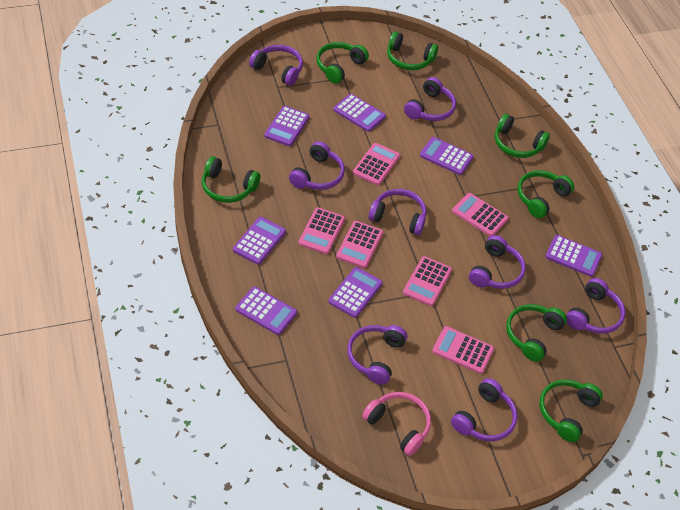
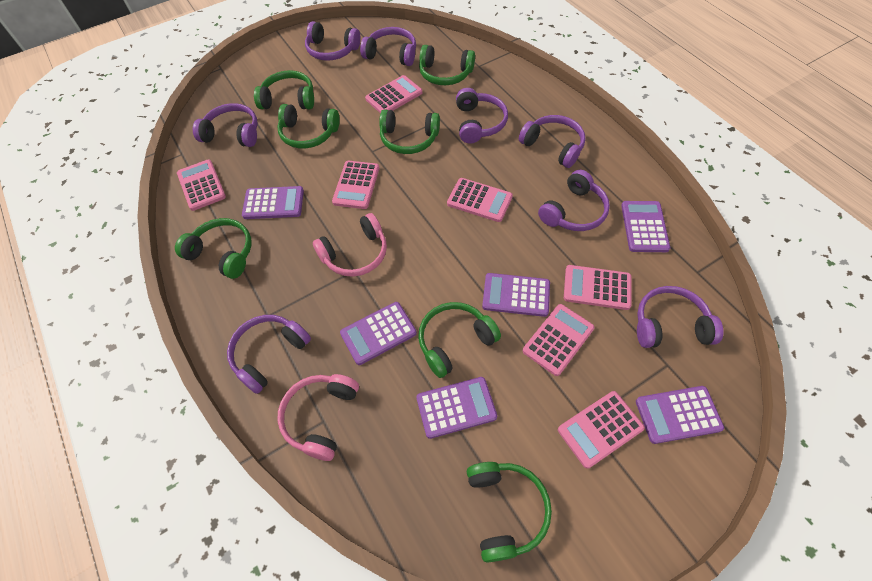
pink calculator: 6 -> 7
pink headphones: 1 -> 2
purple calculator: 7 -> 6

